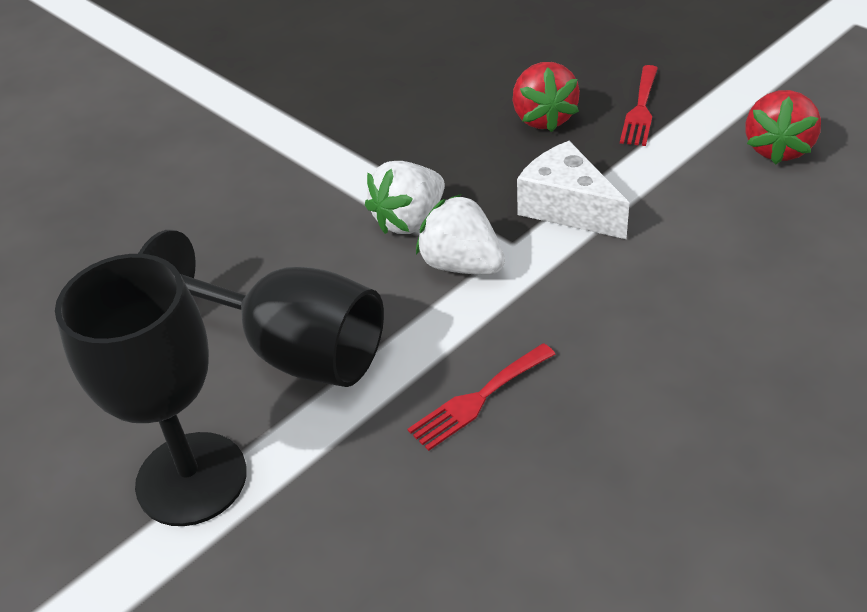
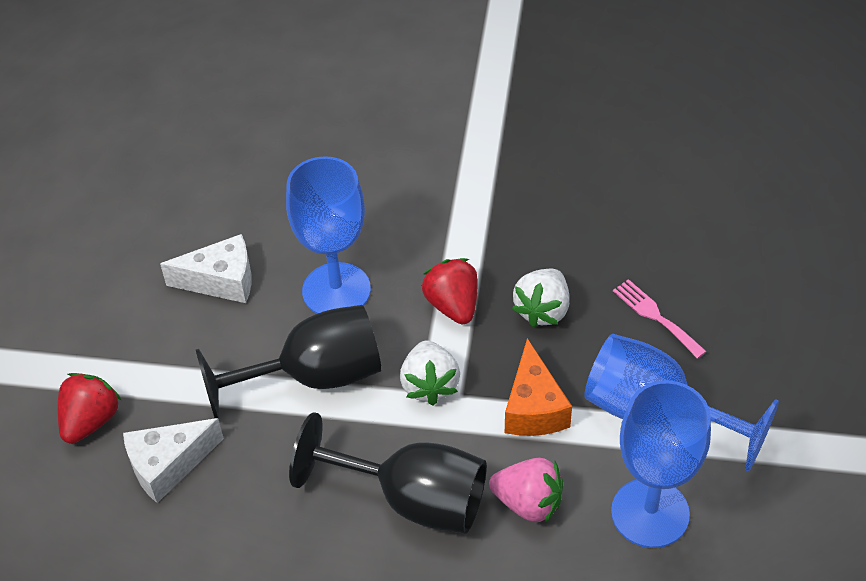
blue goblet: 0 -> 3
orange cheese: 0 -> 1
pink fork: 0 -> 1
pink strawberry: 0 -> 1
red fork: 2 -> 0
white cheese: 1 -> 2

